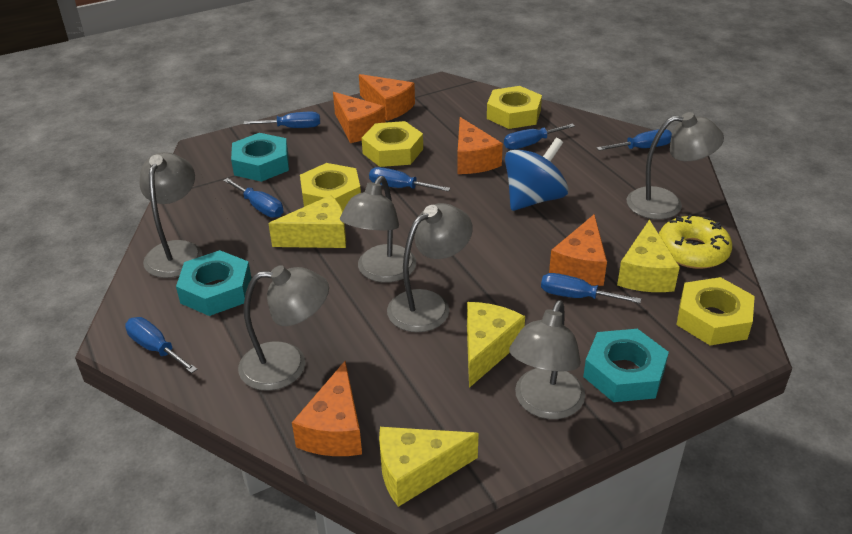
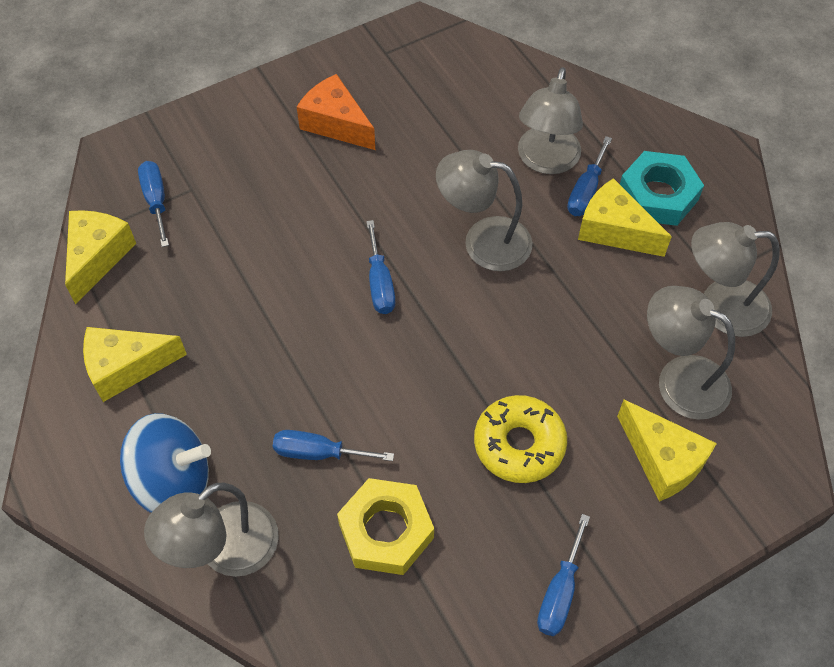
blue screwdriver: 7 -> 5
grey lamp: 6 -> 5
orange cheese: 5 -> 1
turquoise nut: 3 -> 1
yellow nut: 4 -> 1

